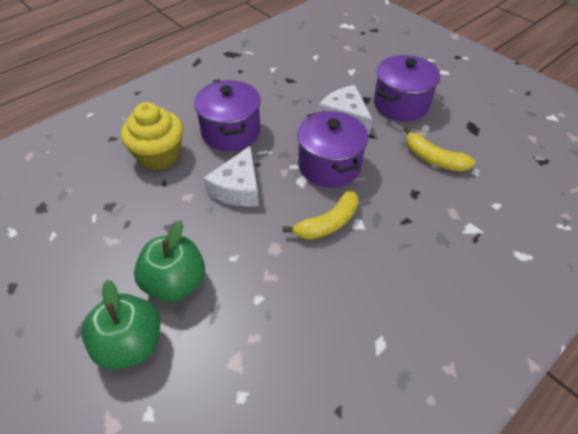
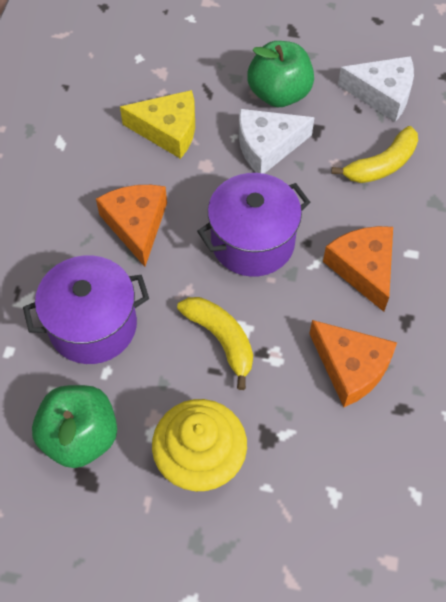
orange cheese: 0 -> 3
purple pot: 3 -> 2
yellow cheese: 0 -> 1

